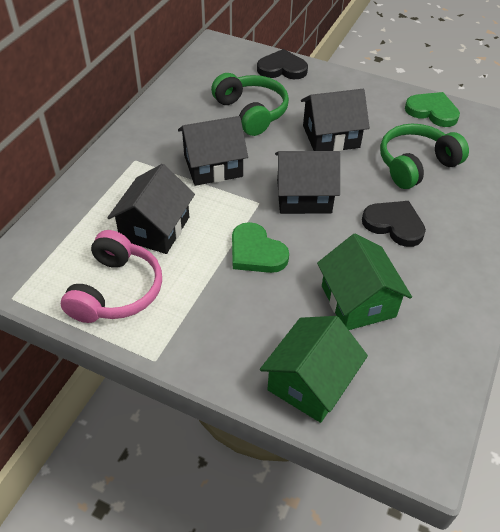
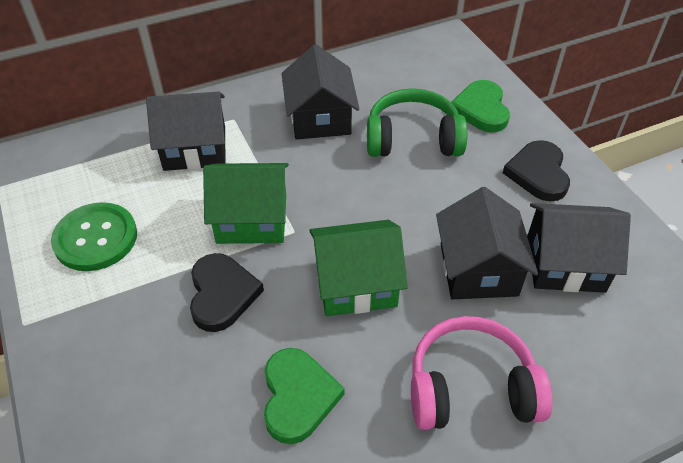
green button: 0 -> 1
green headphones: 2 -> 1

